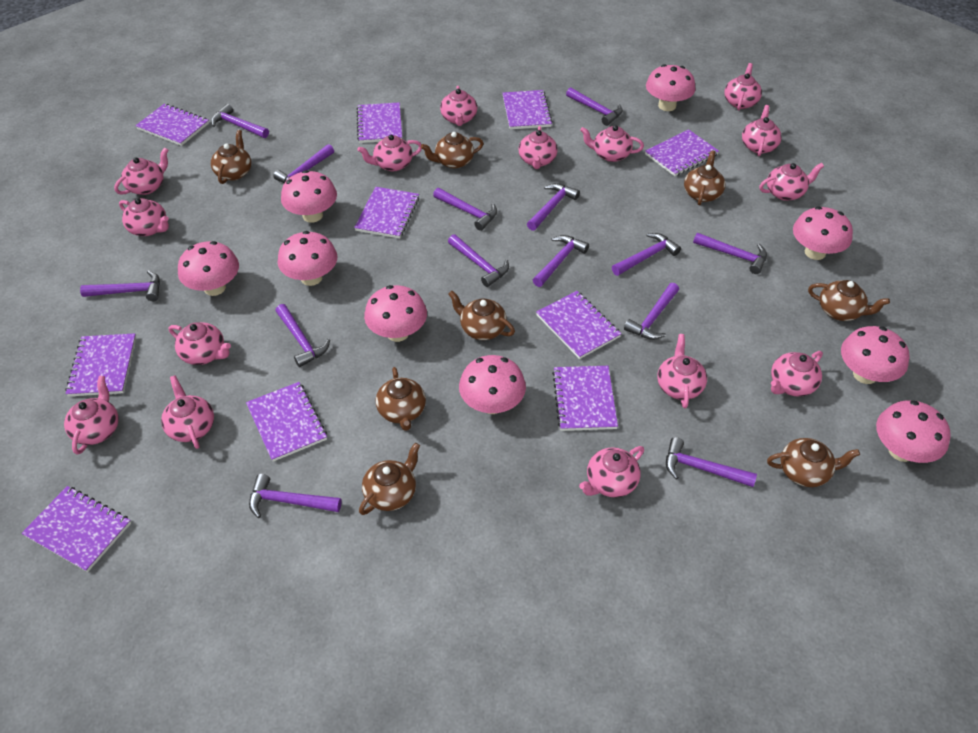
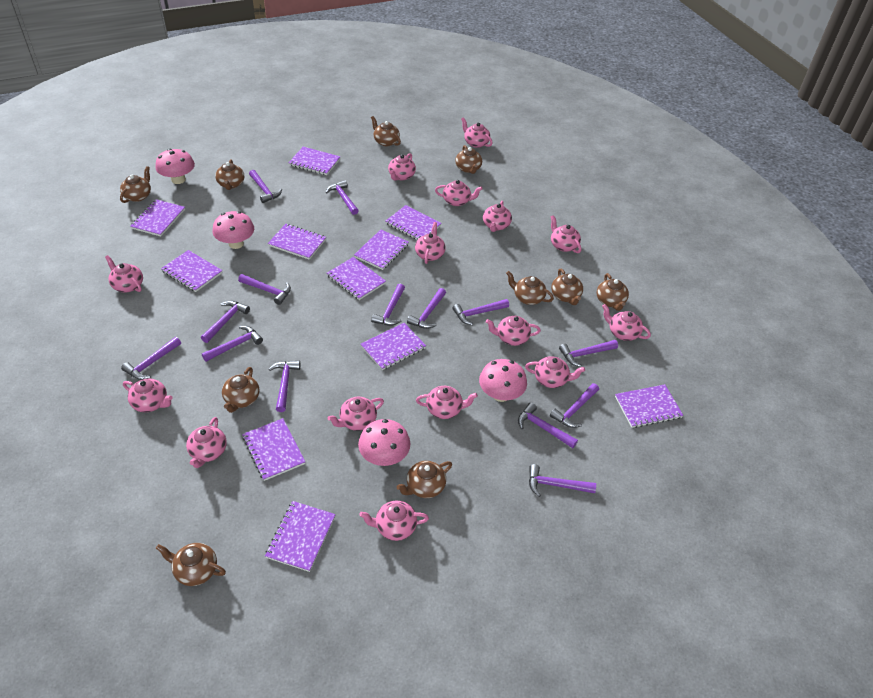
brown teapot: 8 -> 10
pink mushroom: 9 -> 4
purple notebook: 10 -> 11

